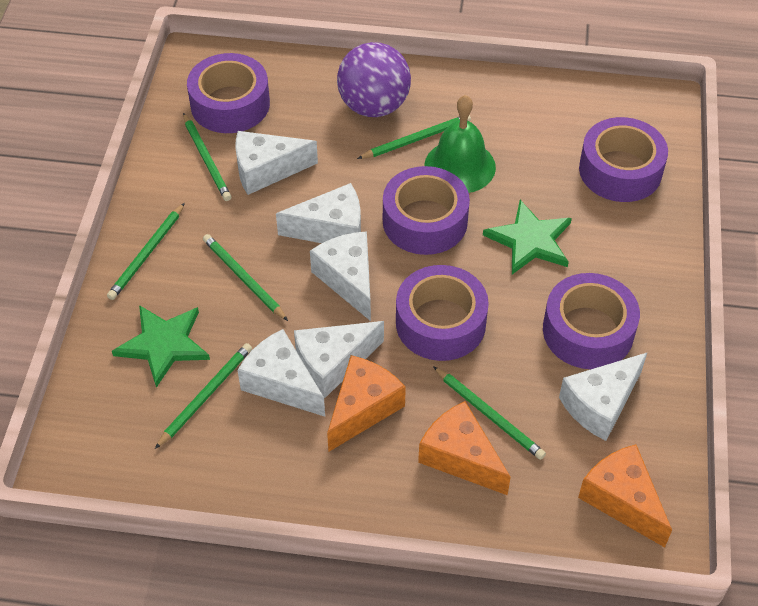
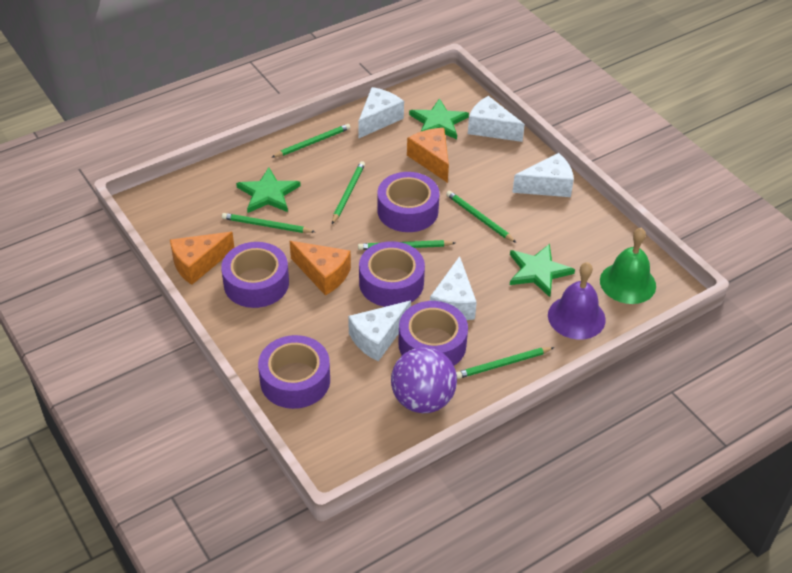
green star: 2 -> 3
purple bell: 0 -> 1
white cheese: 6 -> 5

